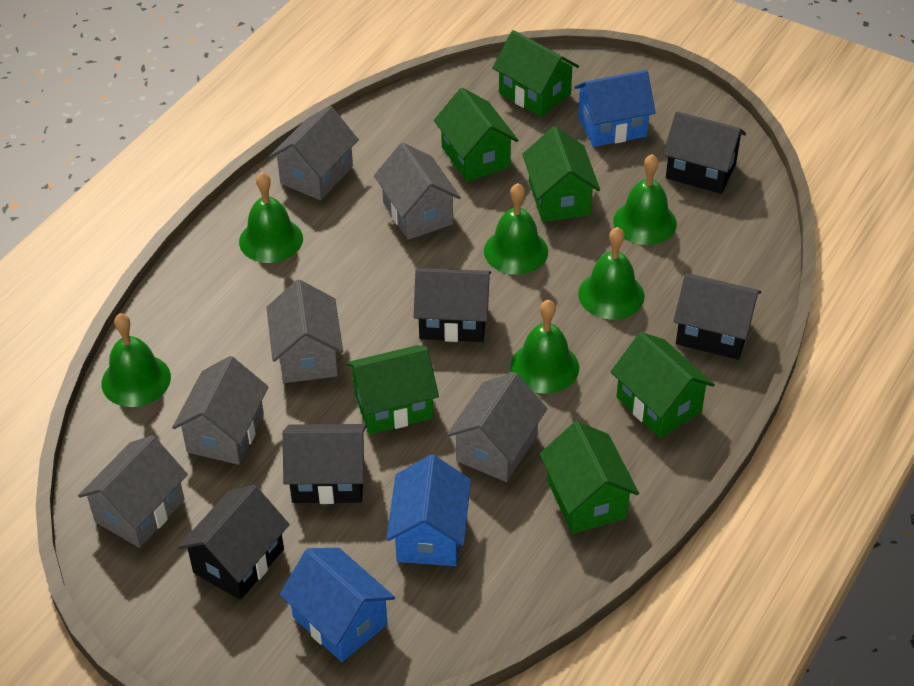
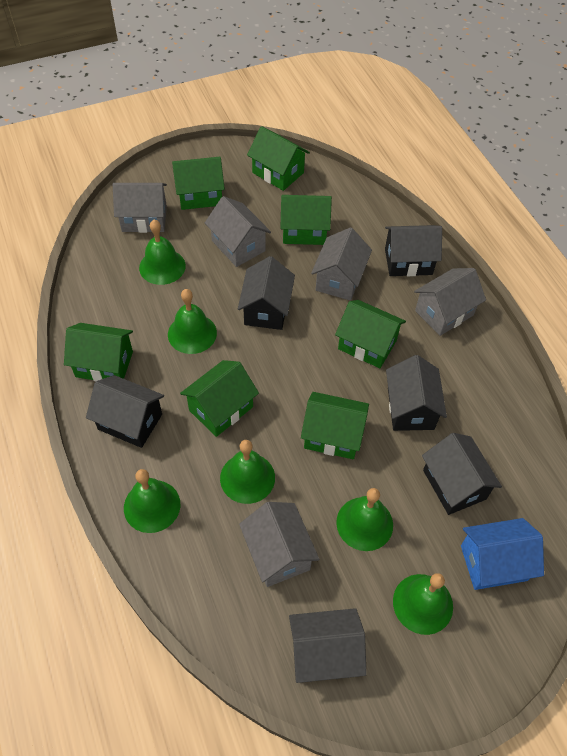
black house: 5 -> 6
blue house: 3 -> 1
green house: 6 -> 7
grey house: 6 -> 5

